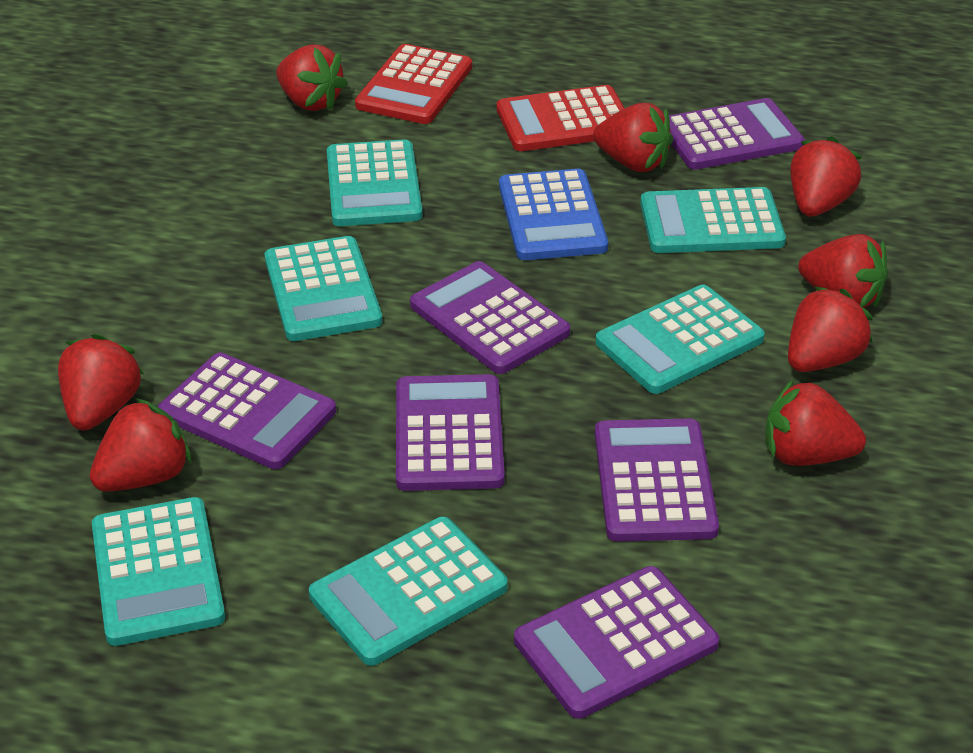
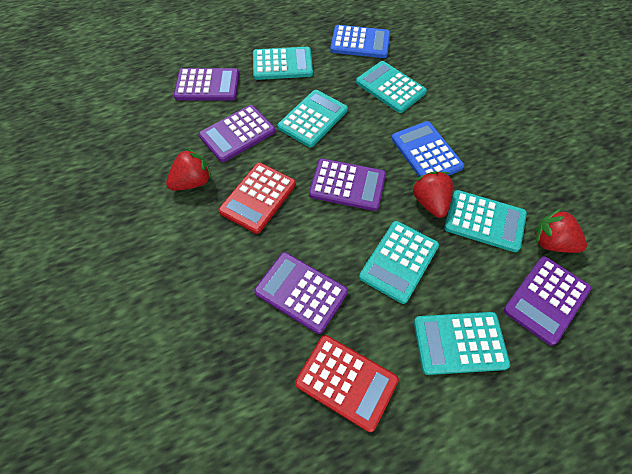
blue calculator: 1 -> 2
purple calculator: 6 -> 5
red strawberry: 8 -> 3

